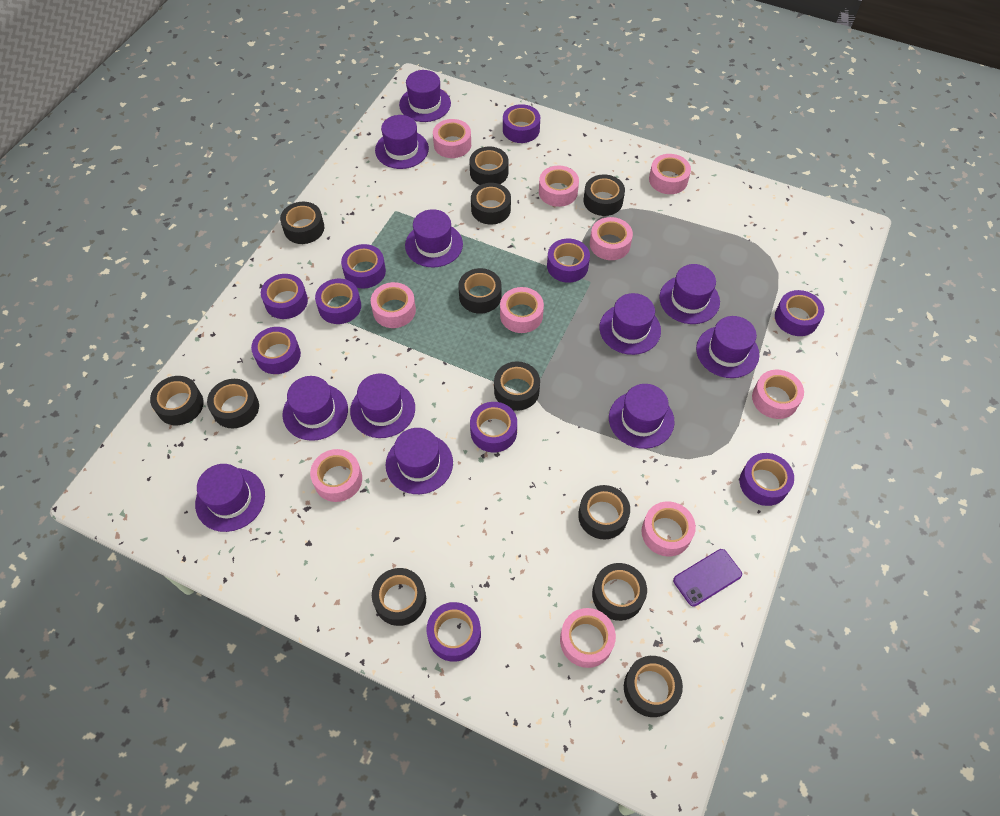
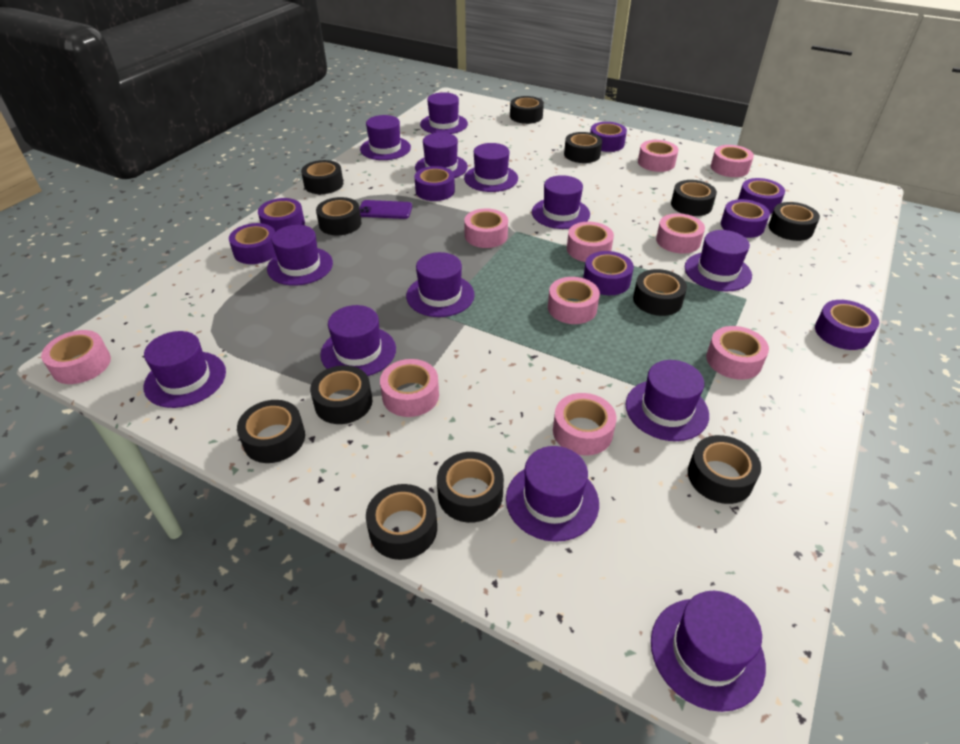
purple hat: 11 -> 13
purple tape: 10 -> 8

